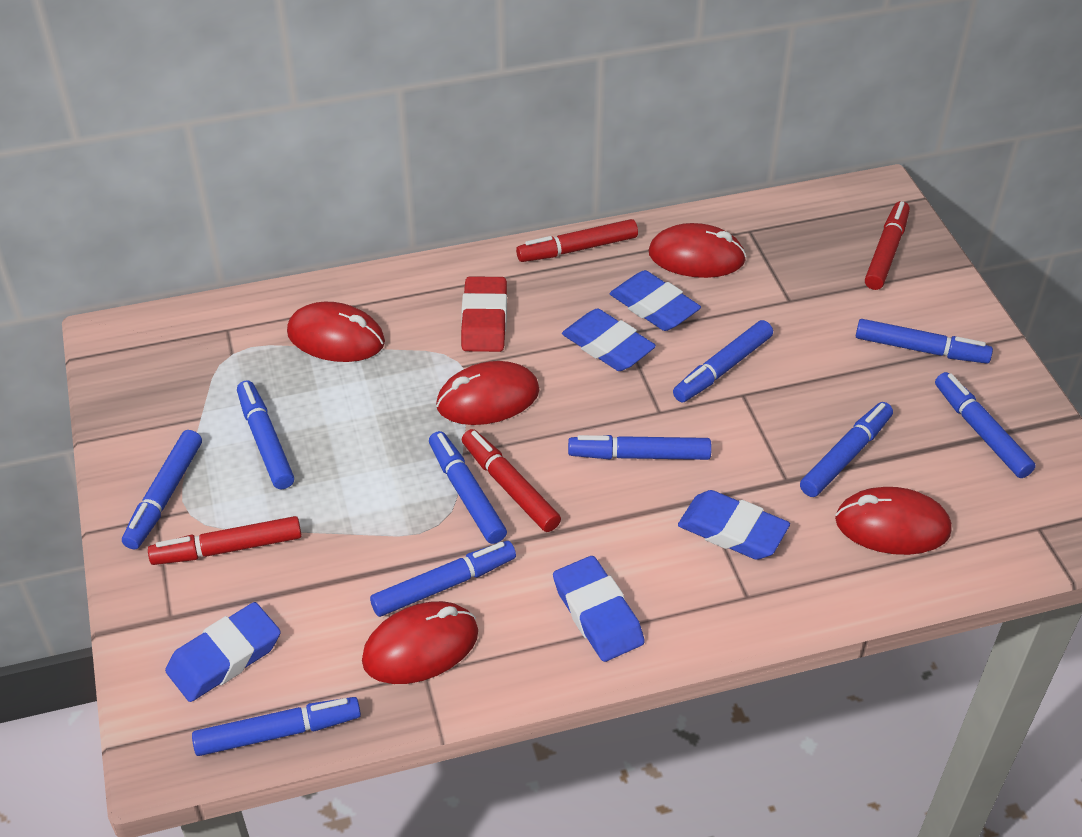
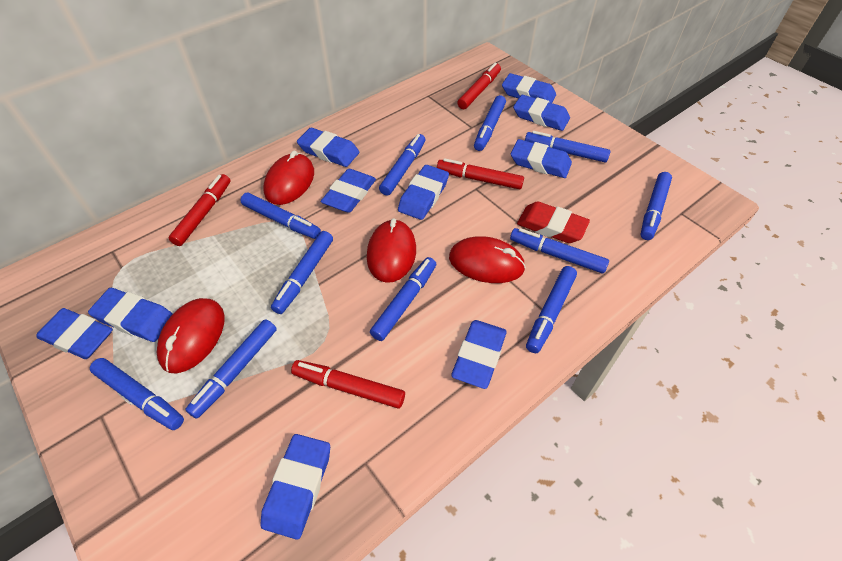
blue eraser: 5 -> 10
blue marker: 10 -> 11
red mouse: 5 -> 4

